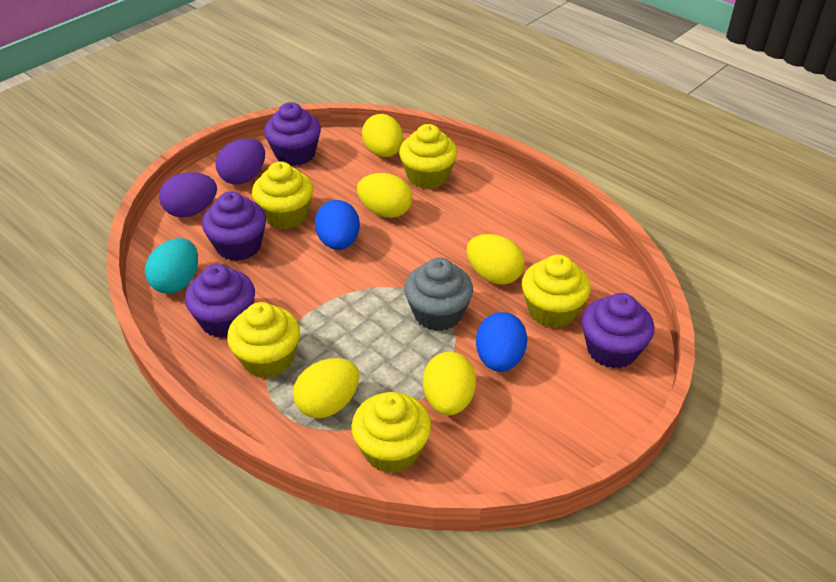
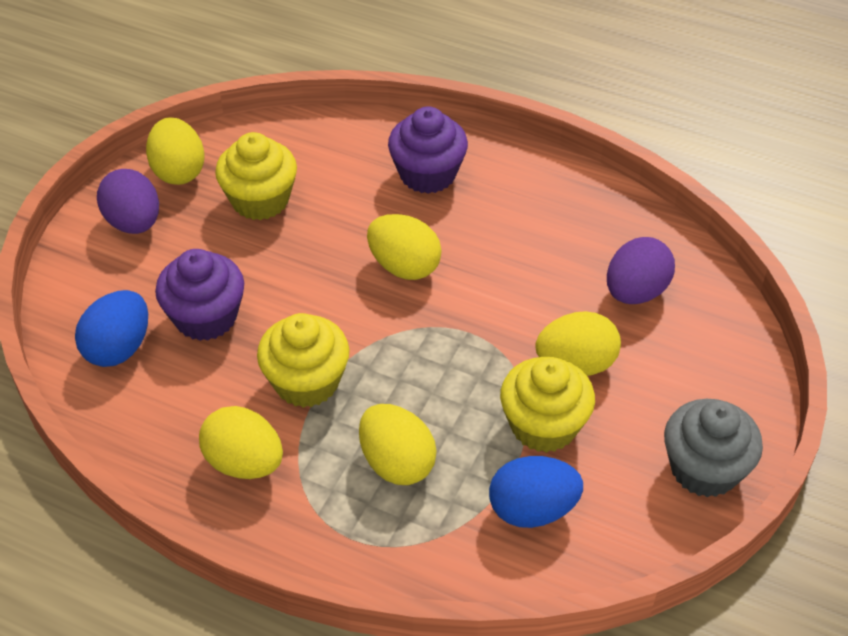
purple cupcake: 4 -> 2
turquoise egg: 1 -> 0
yellow cupcake: 5 -> 3

